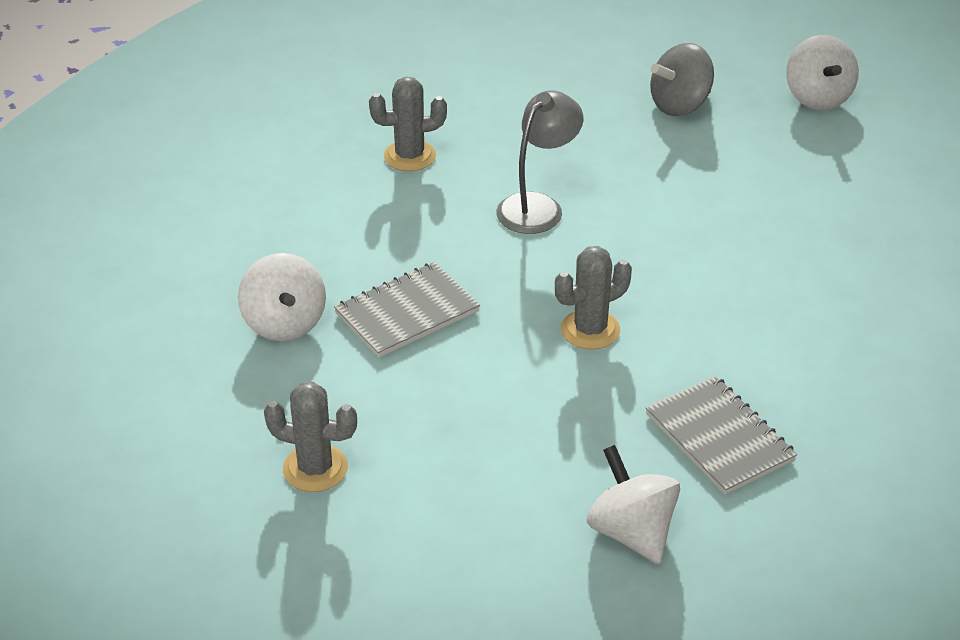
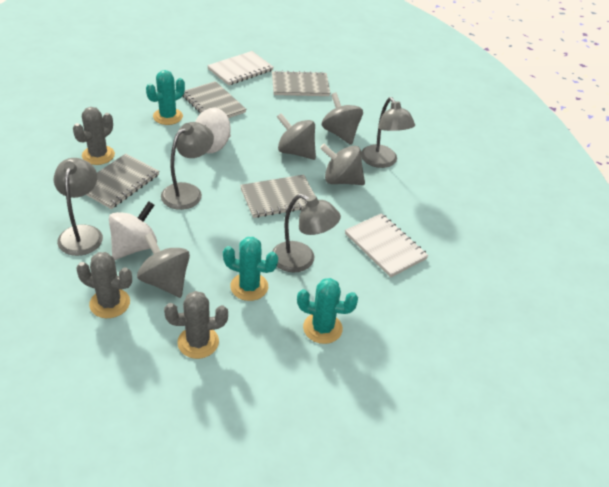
grey lamp: 1 -> 4
grey notebook: 2 -> 4
grey spinning top: 1 -> 4
turquoise cactus: 0 -> 3
white notebook: 0 -> 2
white spinning top: 3 -> 2

